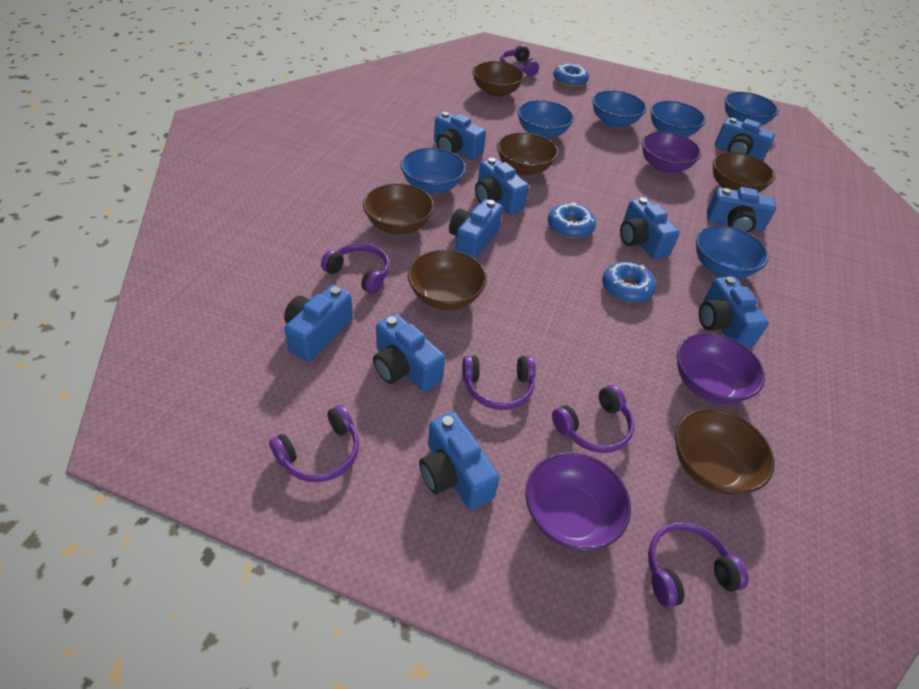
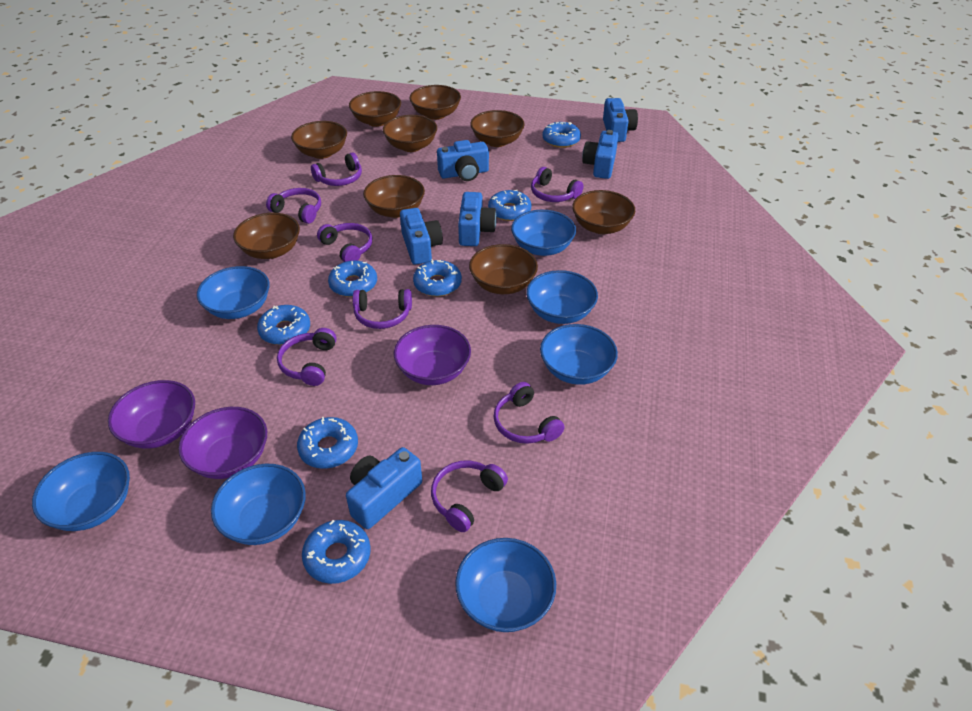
blue bowl: 6 -> 7
blue camera: 10 -> 6
blue donut: 3 -> 7
brown bowl: 6 -> 9
purple headphones: 6 -> 8

